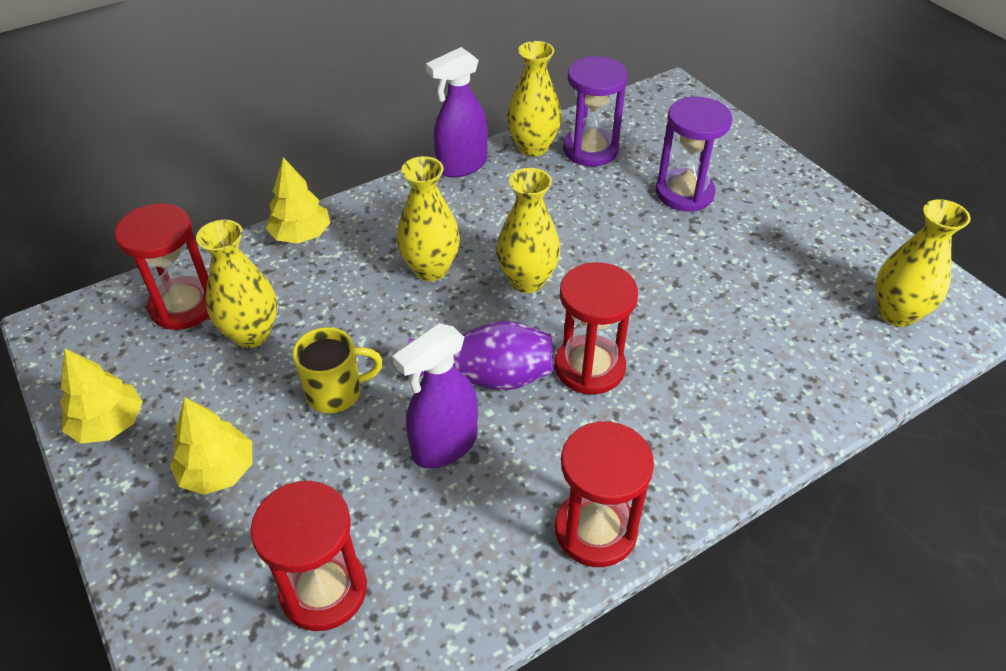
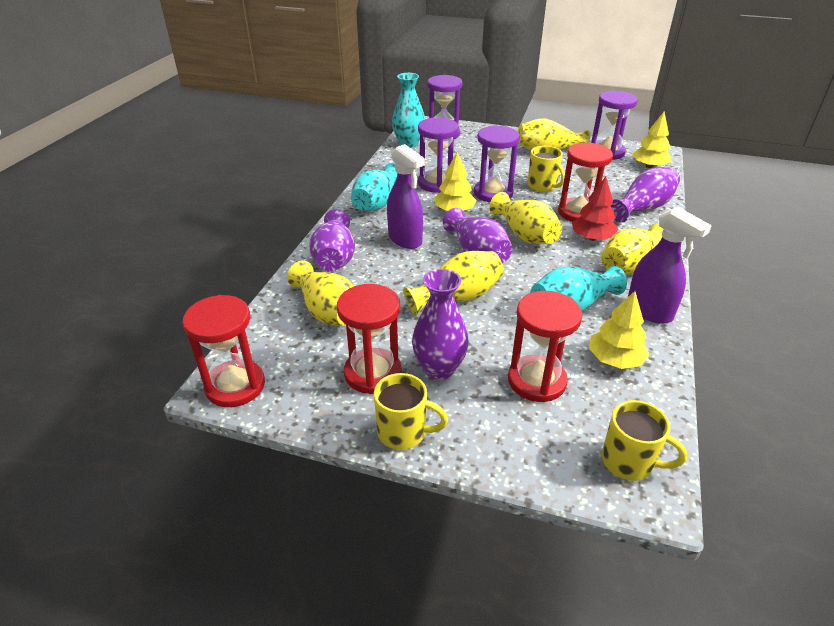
purple hourglass: 2 -> 4
purple vase: 1 -> 4
red tree: 0 -> 1
turquoise vase: 0 -> 3
yellow mug: 1 -> 3

